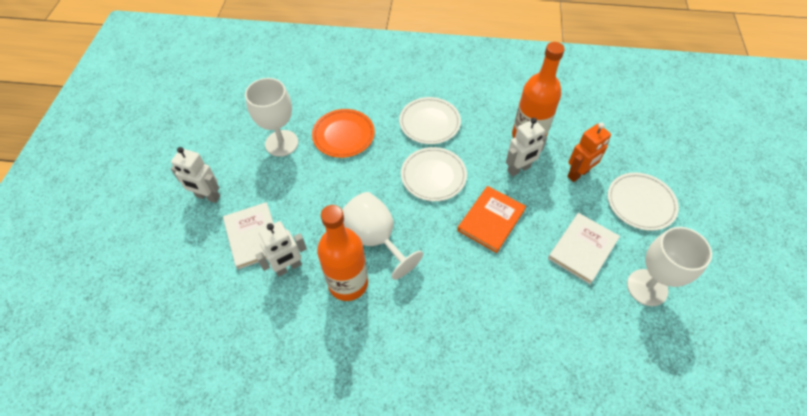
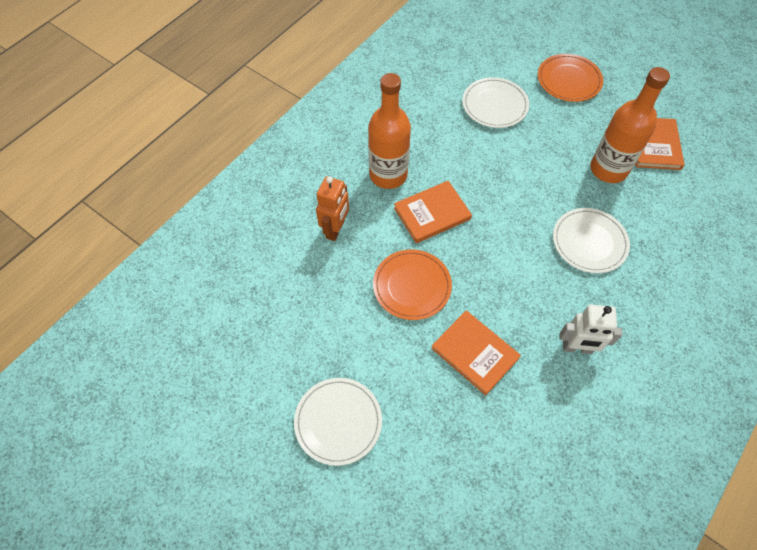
orange book: 1 -> 3
orange plate: 1 -> 2
white book: 2 -> 0
white goblet: 3 -> 0
white robot: 3 -> 1

